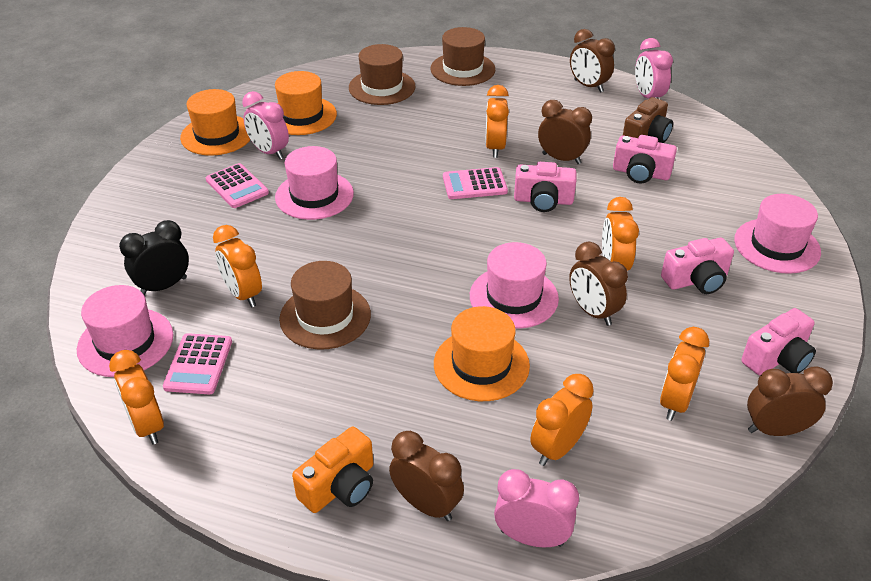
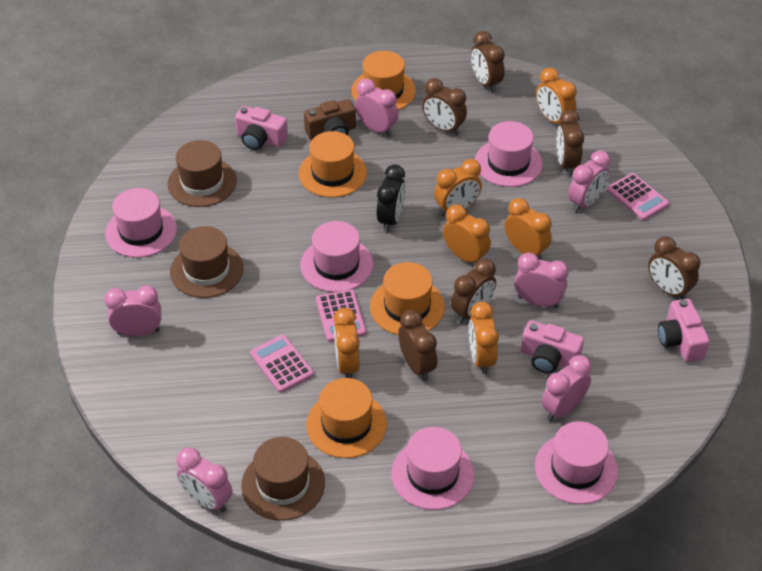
brown clock: 5 -> 6
orange camera: 1 -> 0
orange hat: 3 -> 4
pink camera: 4 -> 3
pink clock: 3 -> 6
pink hat: 4 -> 5

